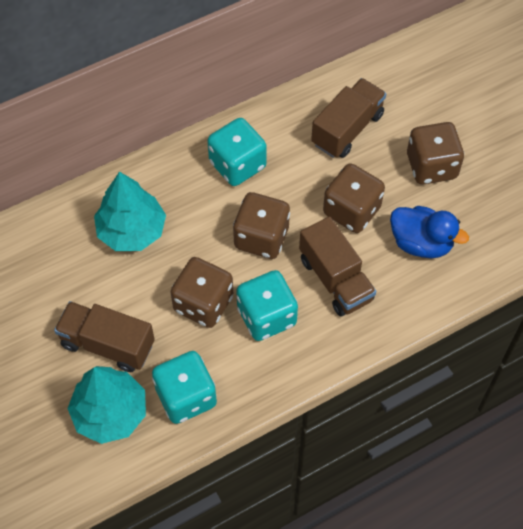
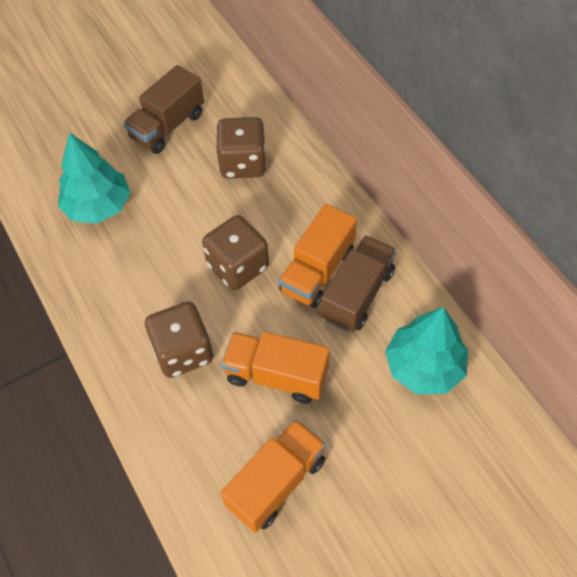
blue duck: 1 -> 0
brown dice: 4 -> 3
brown truck: 3 -> 2
orange truck: 0 -> 3
turquoise dice: 3 -> 0

